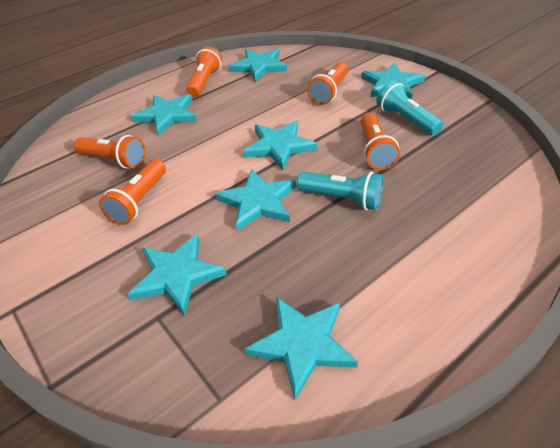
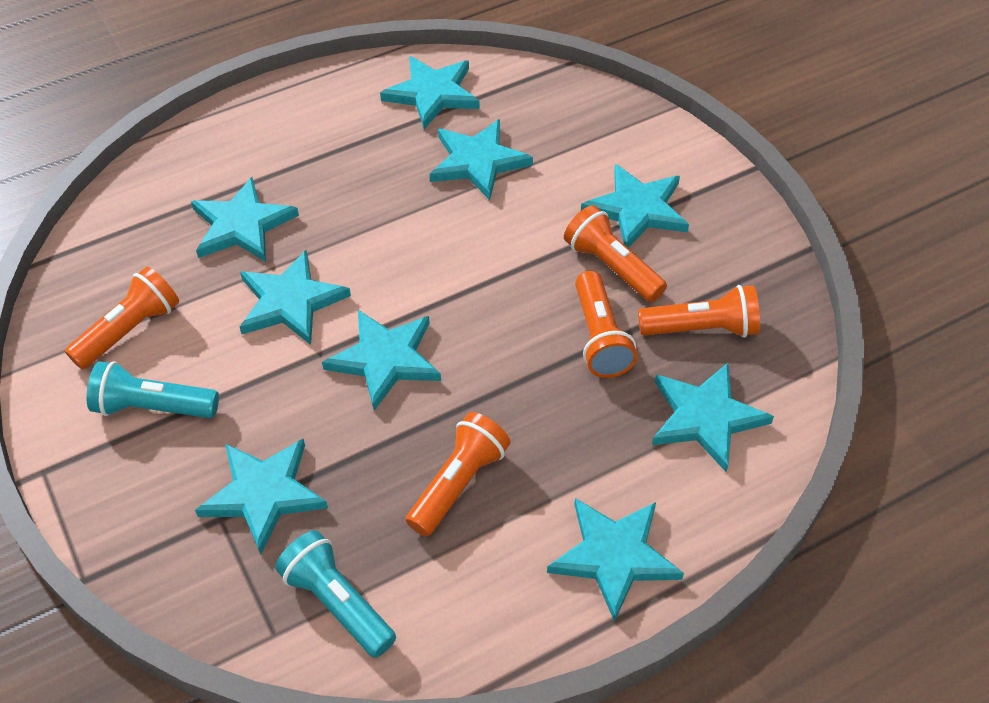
turquoise star: 7 -> 9

